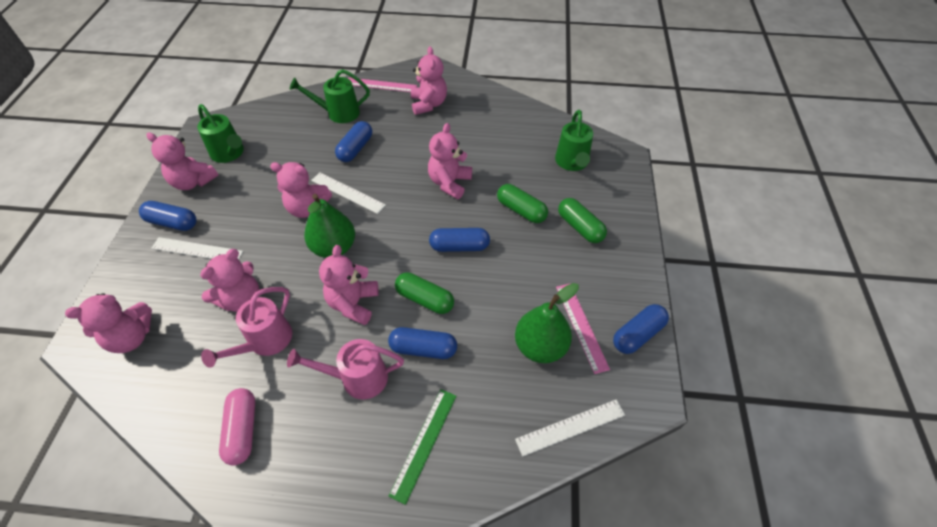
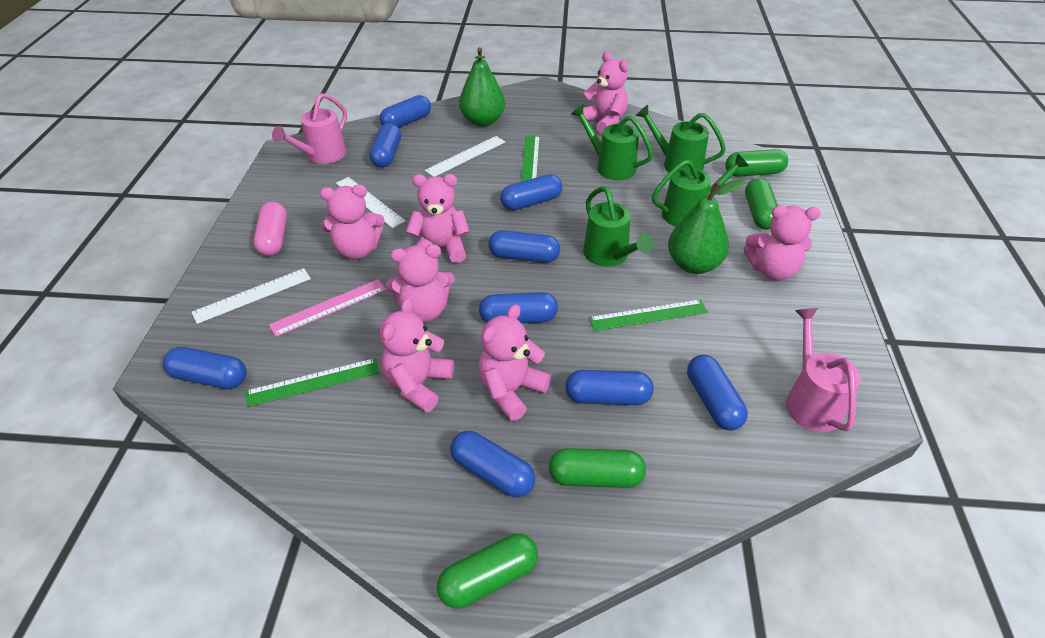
blue capsule: 5 -> 9
green capsule: 3 -> 4
green ruler: 1 -> 3
green watering can: 3 -> 4
pink ruler: 2 -> 1

